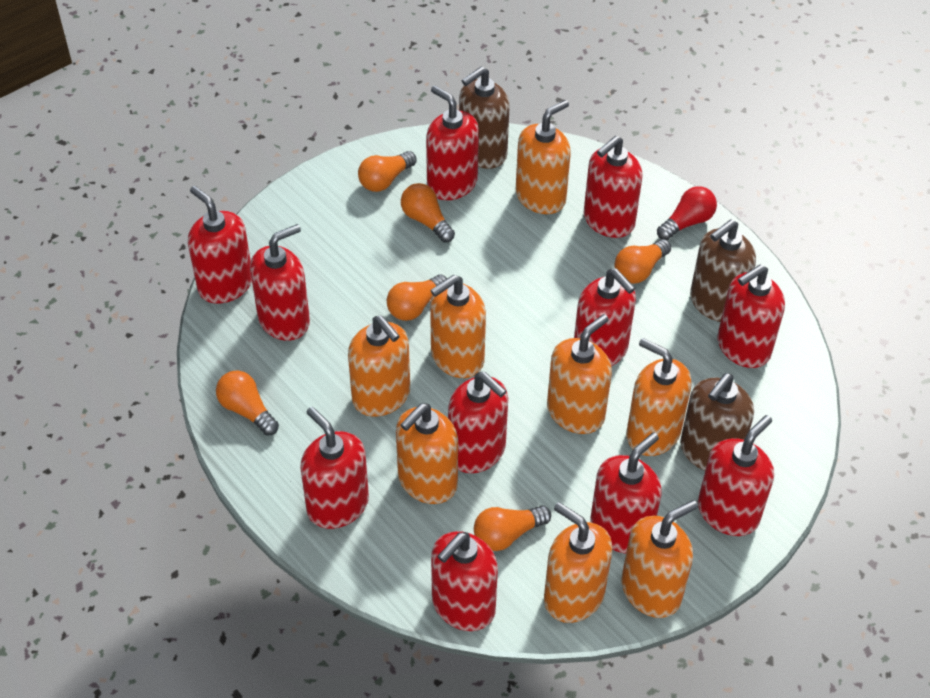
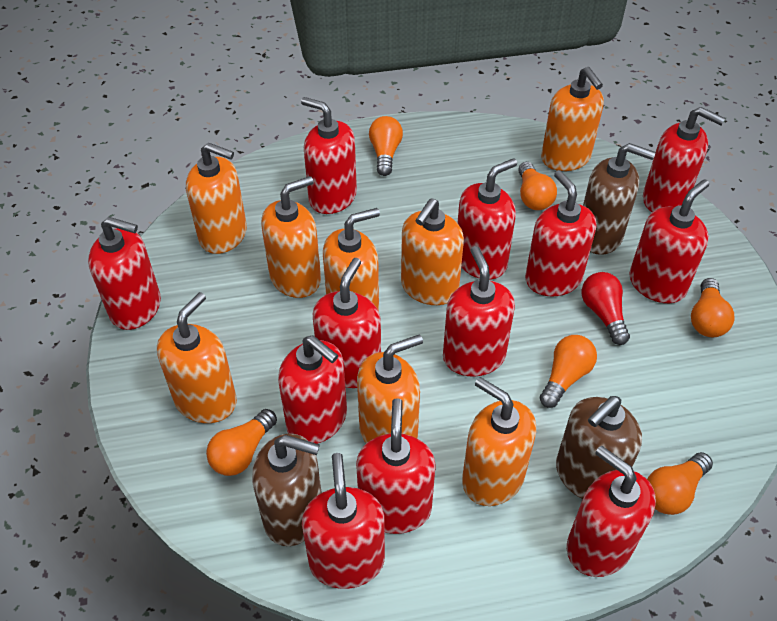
red soap dispenser: 11 -> 12

